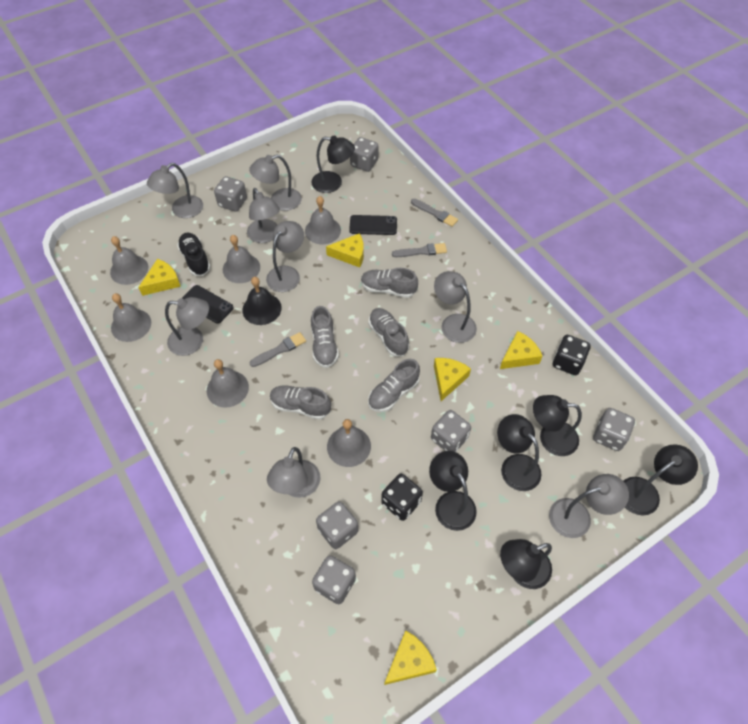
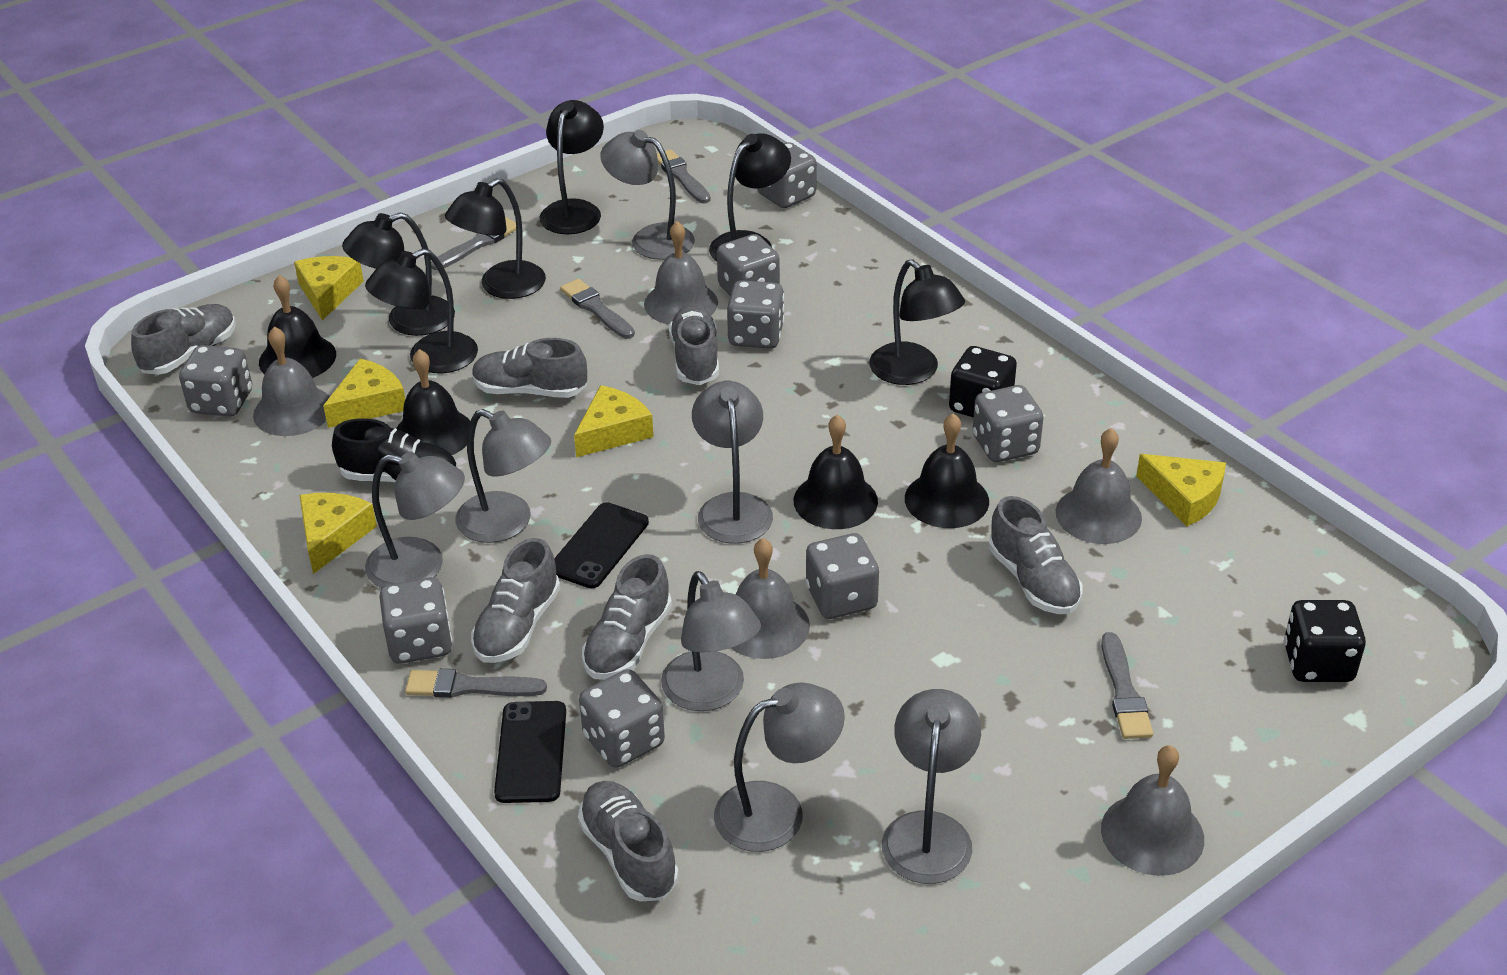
black bell: 1 -> 4
grey bell: 6 -> 5
grey brush: 3 -> 5
grey dice: 6 -> 8
grey lamp: 8 -> 7
grey shoe: 5 -> 7

